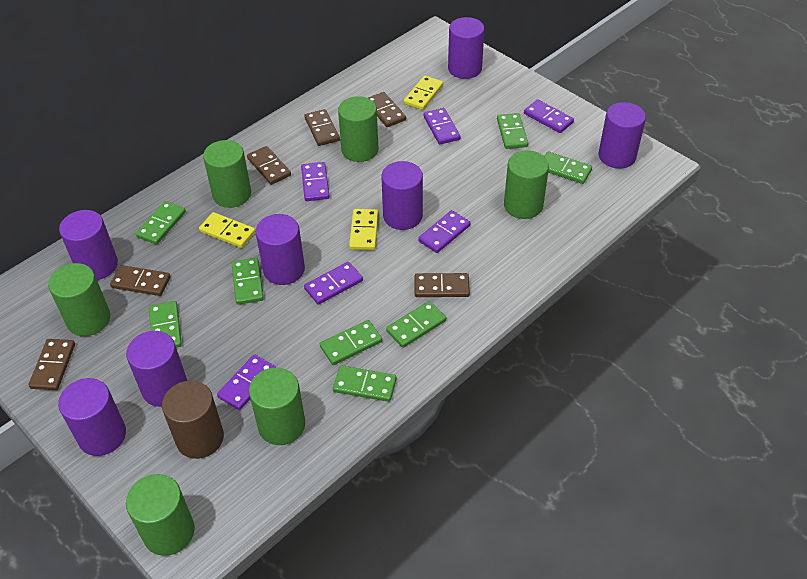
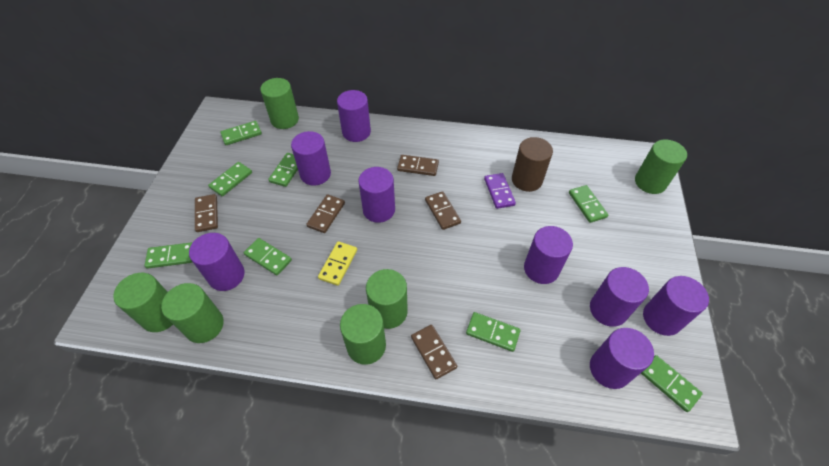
brown domino: 6 -> 5
purple cylinder: 7 -> 8
purple domino: 6 -> 1
yellow domino: 3 -> 1

